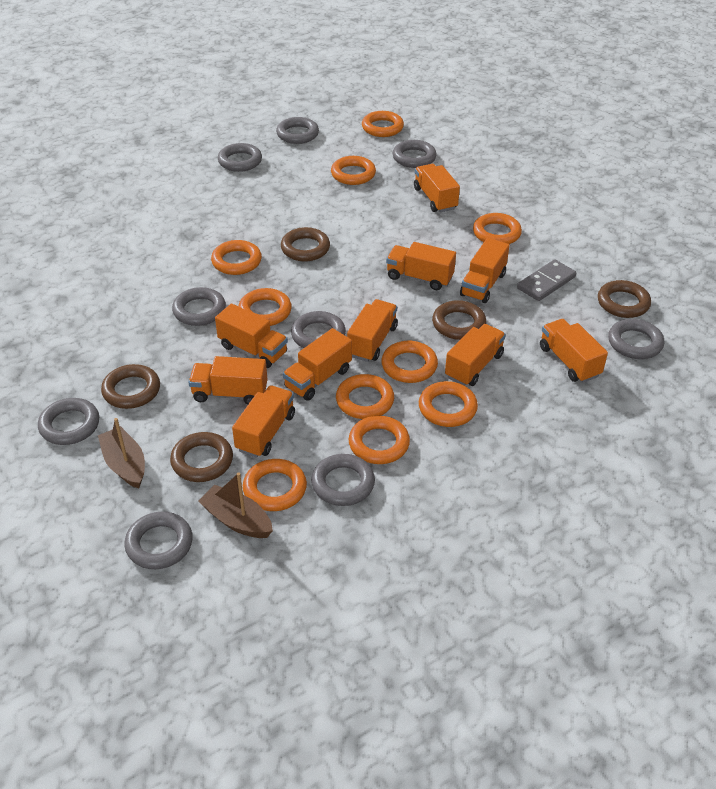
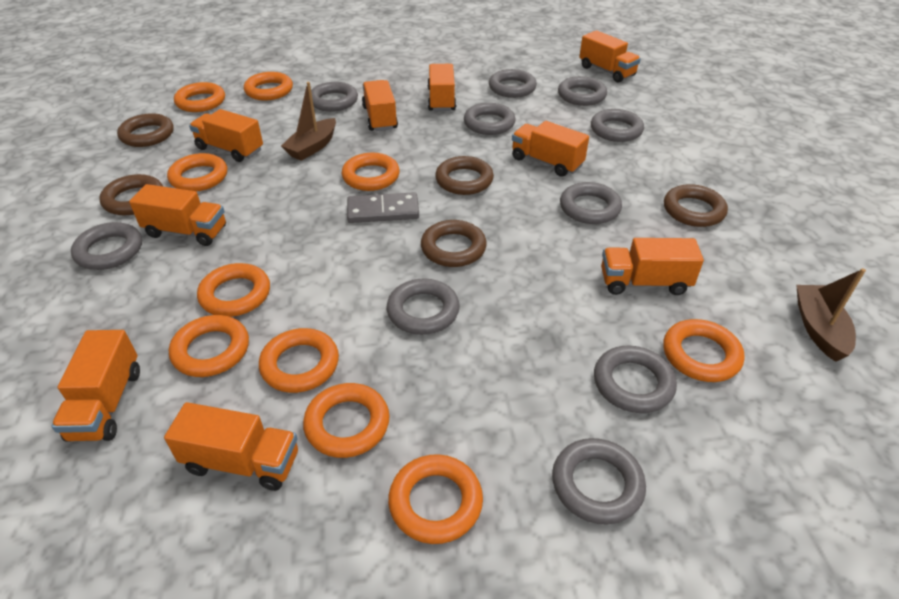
grey ring: 9 -> 10
orange truck: 10 -> 9

